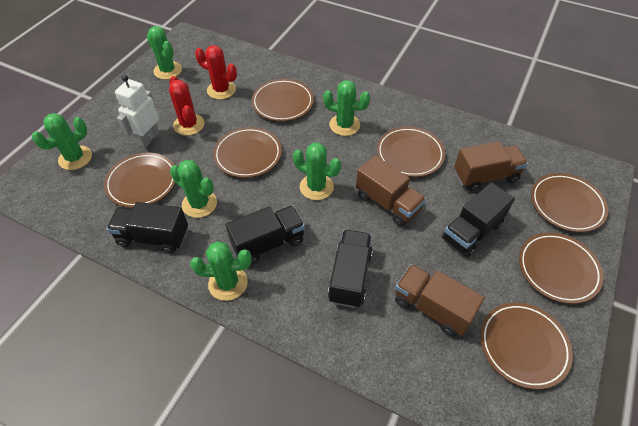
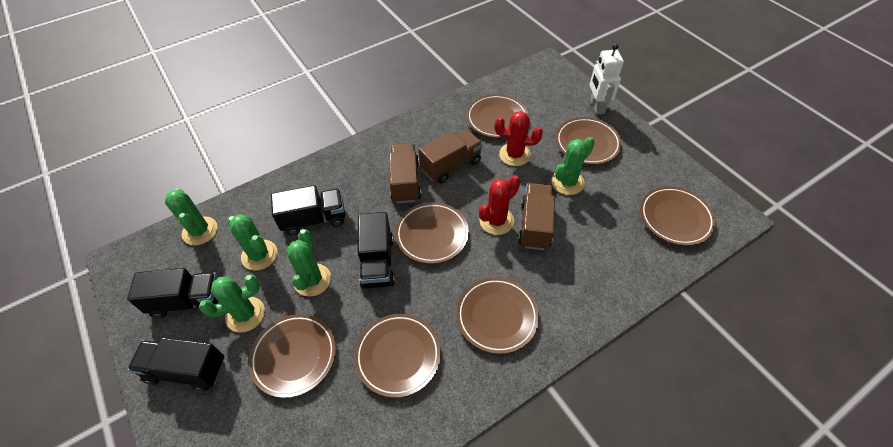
green cactus: 6 -> 5

